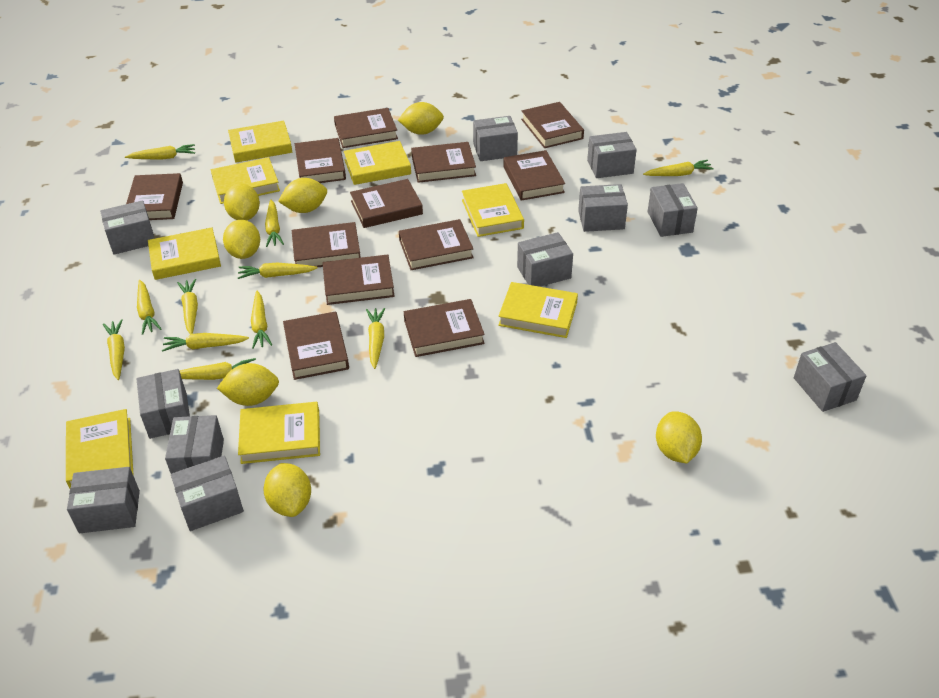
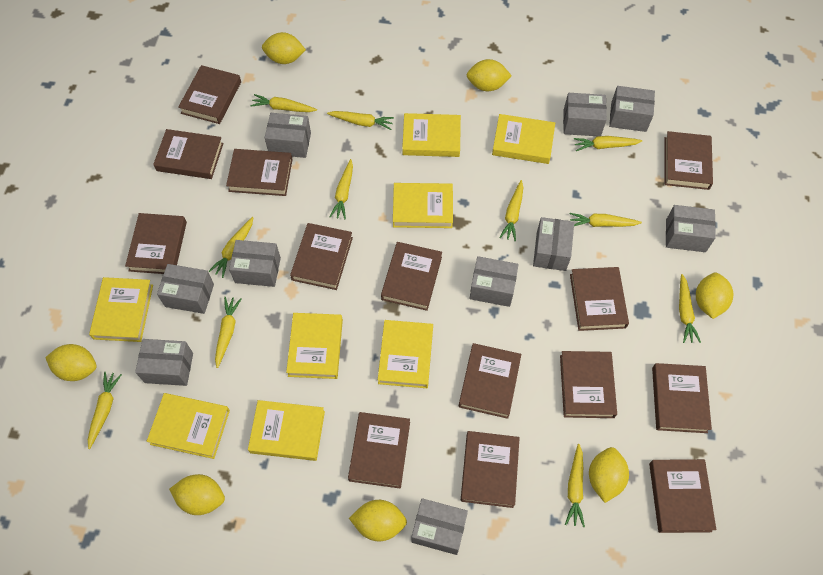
brown book: 12 -> 14
grey box: 11 -> 10

